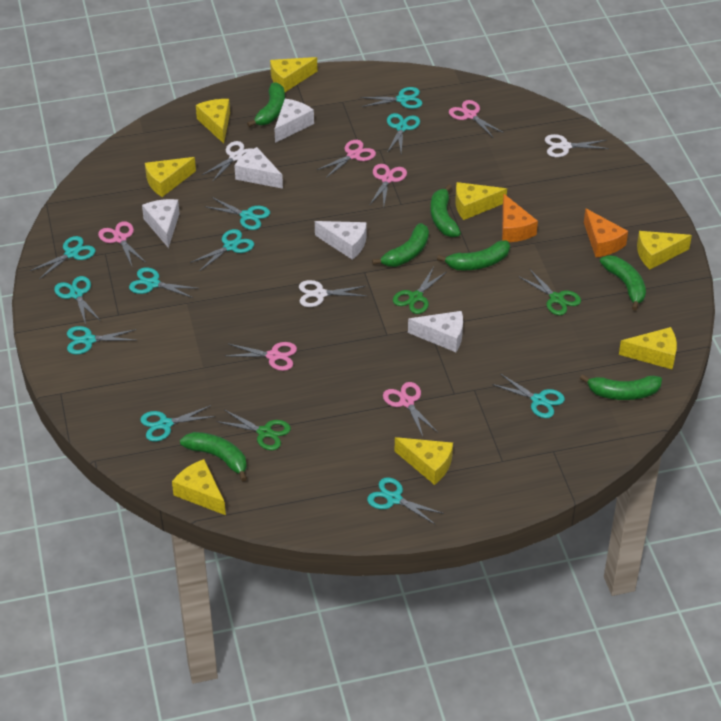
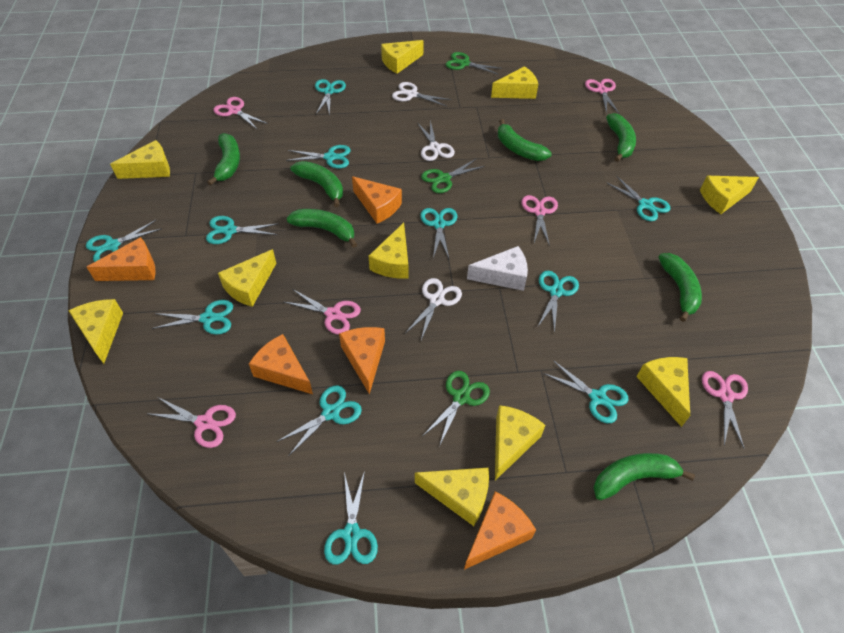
orange cheese: 2 -> 5
white cheese: 5 -> 1
yellow cheese: 8 -> 10

